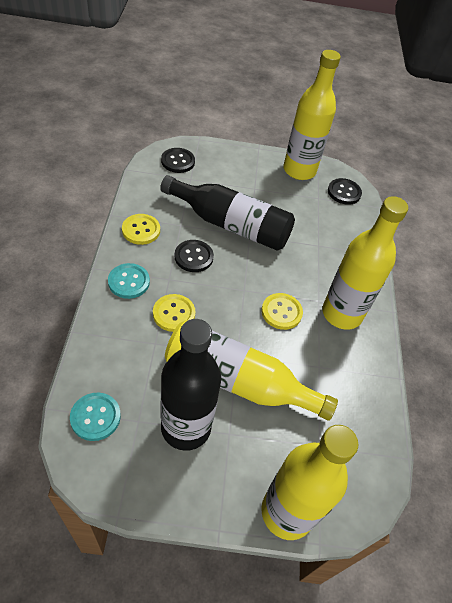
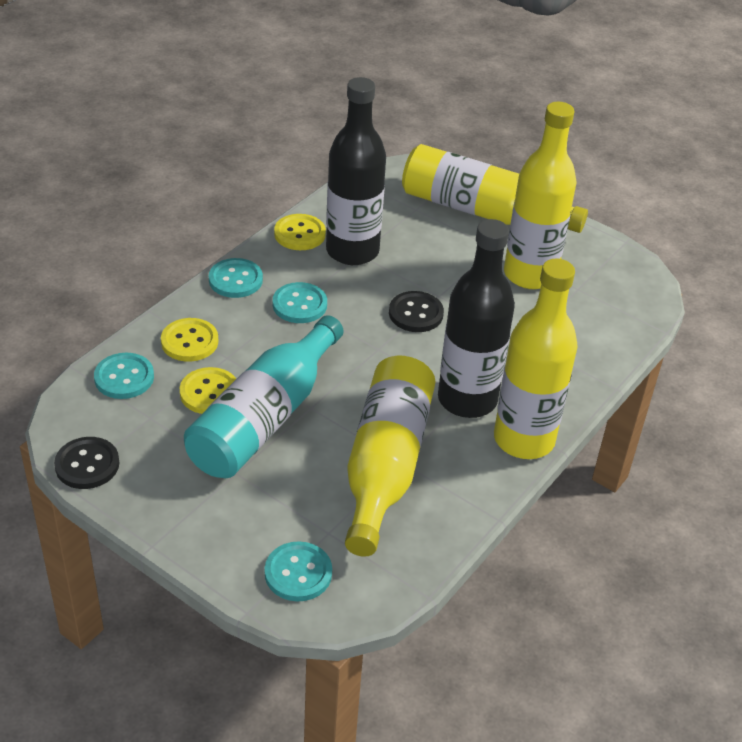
black button: 3 -> 2
turquoise bottle: 0 -> 1
turquoise button: 2 -> 4

